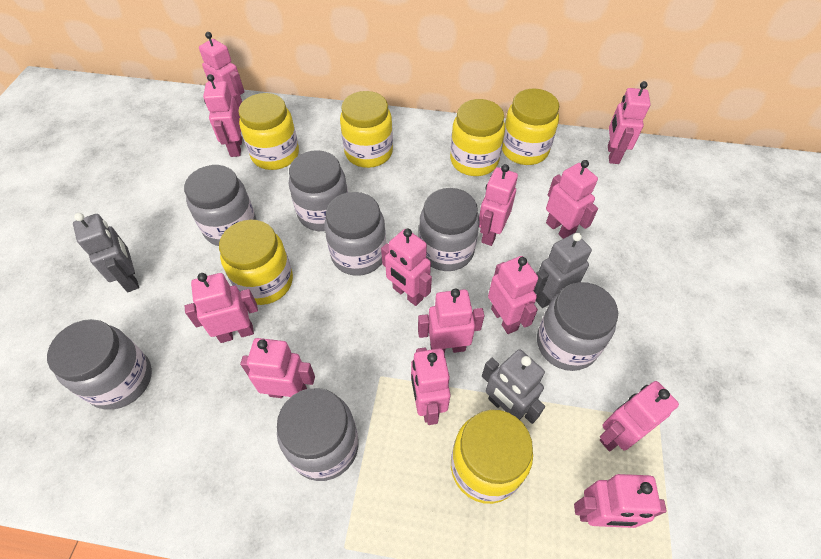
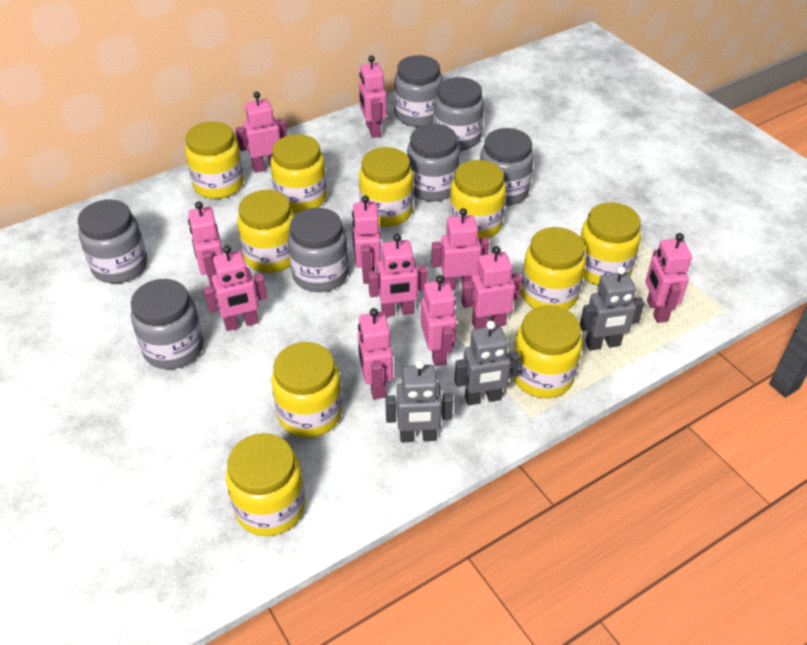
pink robot: 13 -> 11
yellow jar: 6 -> 10

